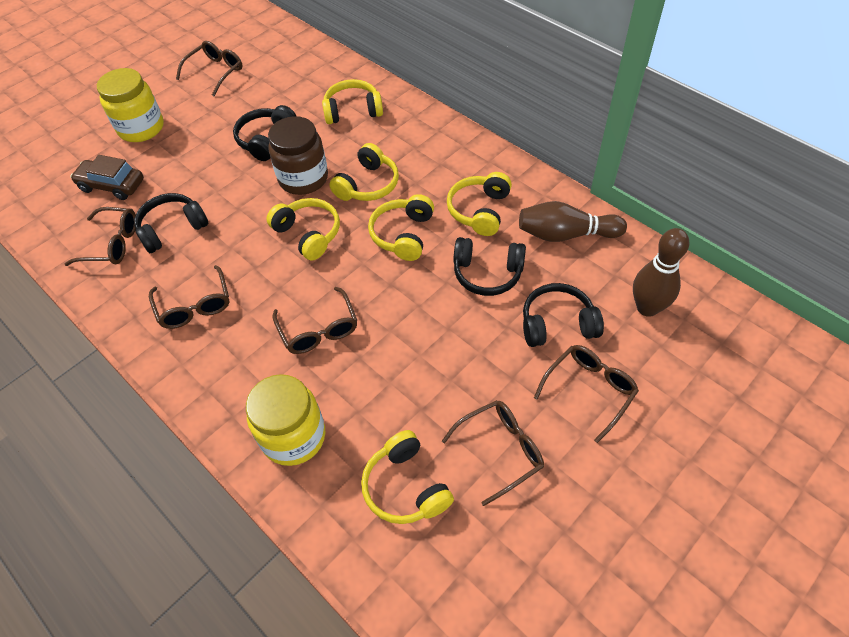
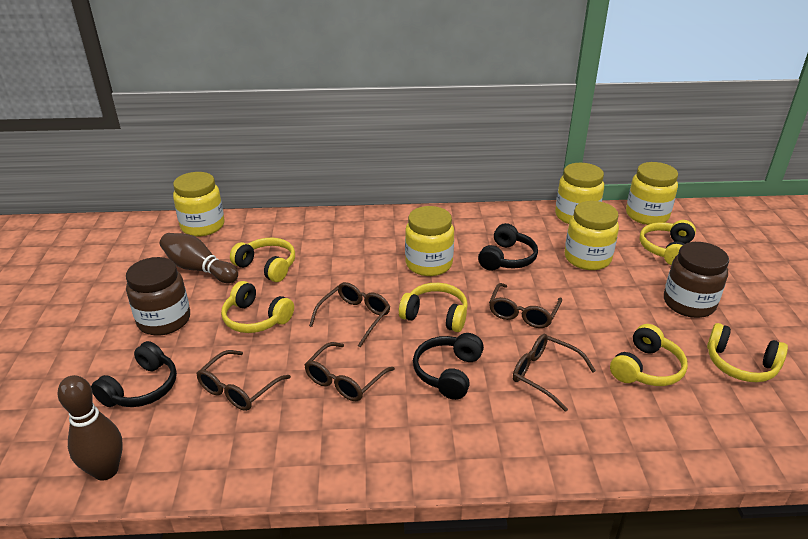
black headphones: 4 -> 3
brown car: 1 -> 0
brown glasses: 6 -> 5
brown jar: 1 -> 2
yellow jar: 2 -> 5

